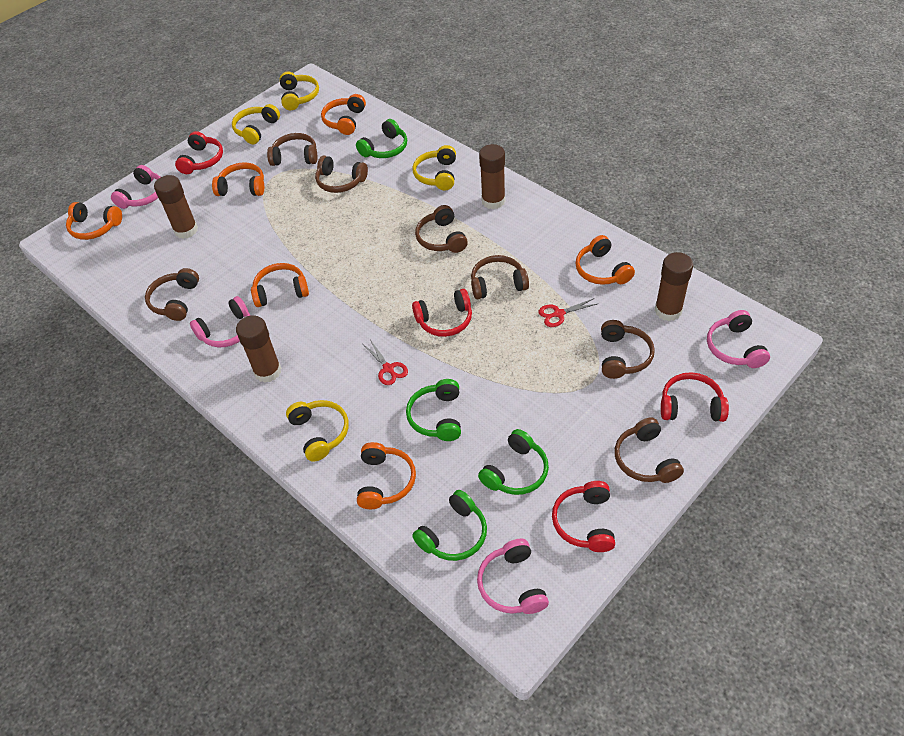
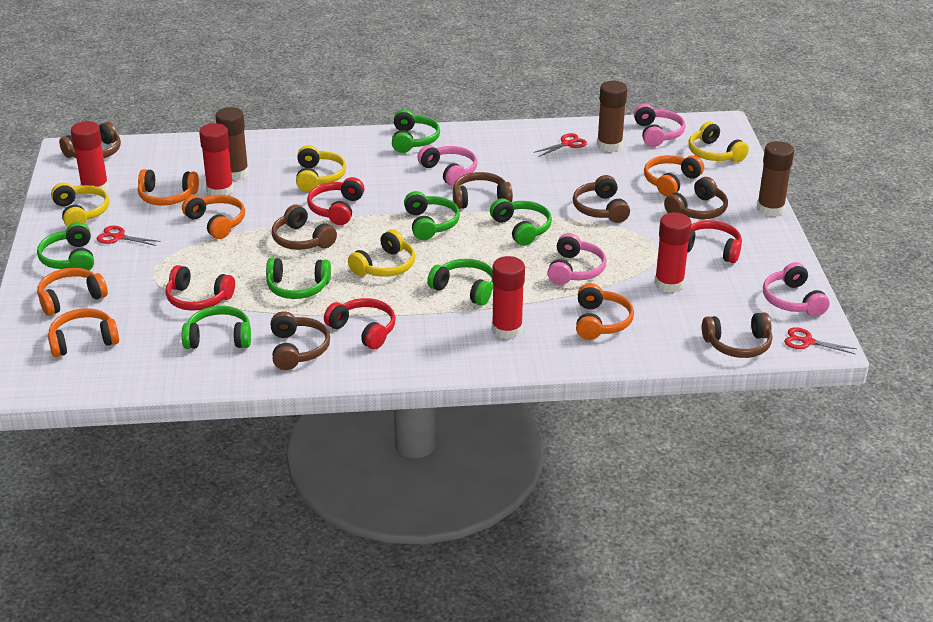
brown glue stick: 4 -> 3
green headphones: 4 -> 7
red glue stick: 0 -> 4
red scissors: 2 -> 3

